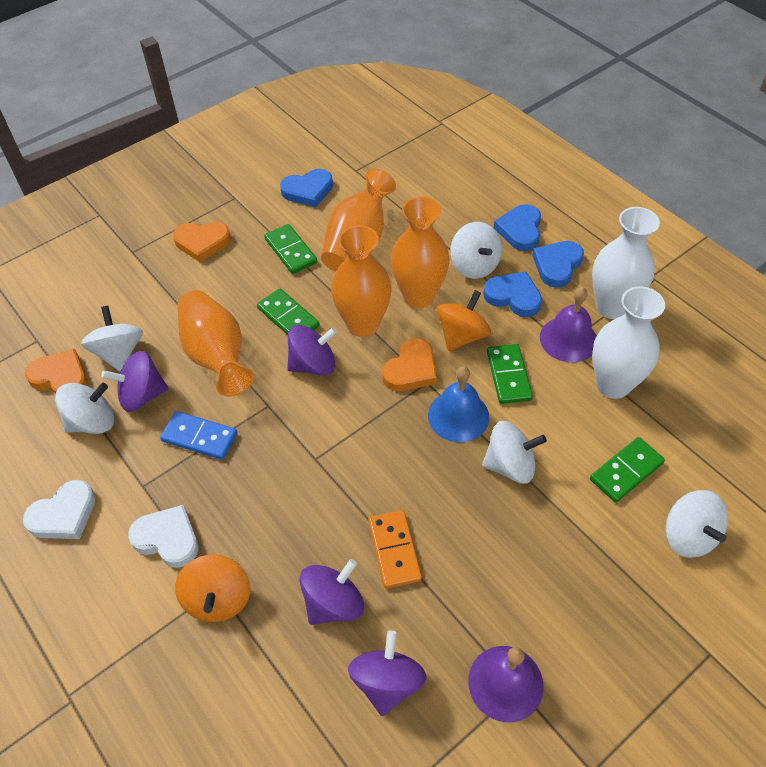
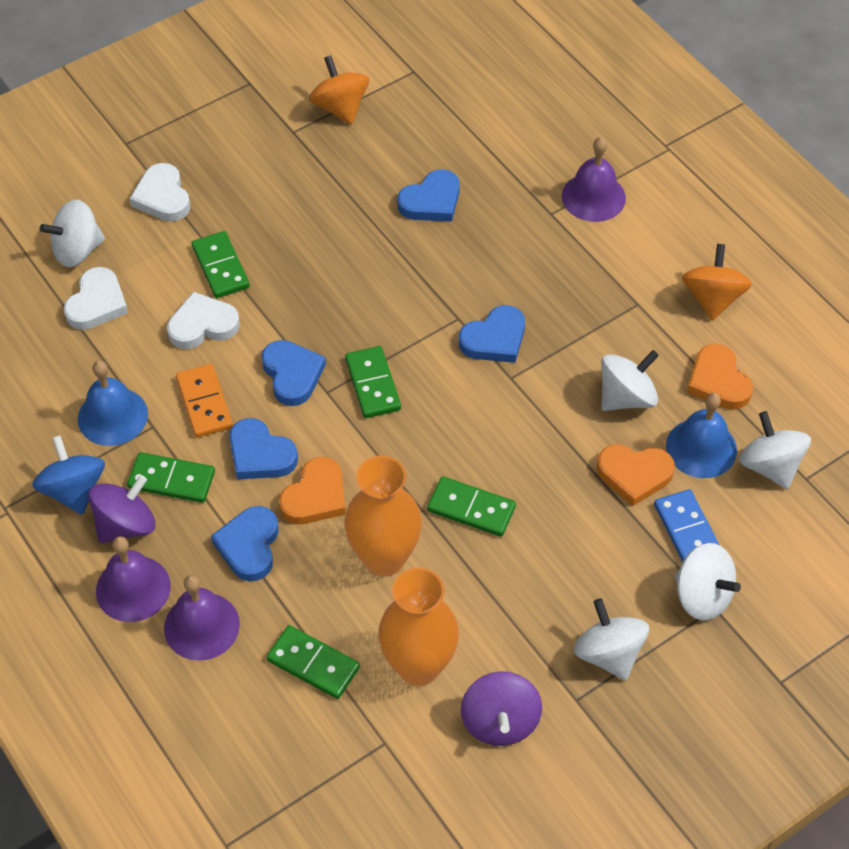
blue bell: 1 -> 2
blue heart: 4 -> 5
blue spinning top: 0 -> 1
green domino: 4 -> 5
orange vase: 4 -> 2
purple bell: 2 -> 3
purple spinning top: 4 -> 2
white heart: 2 -> 3
white vase: 2 -> 0

